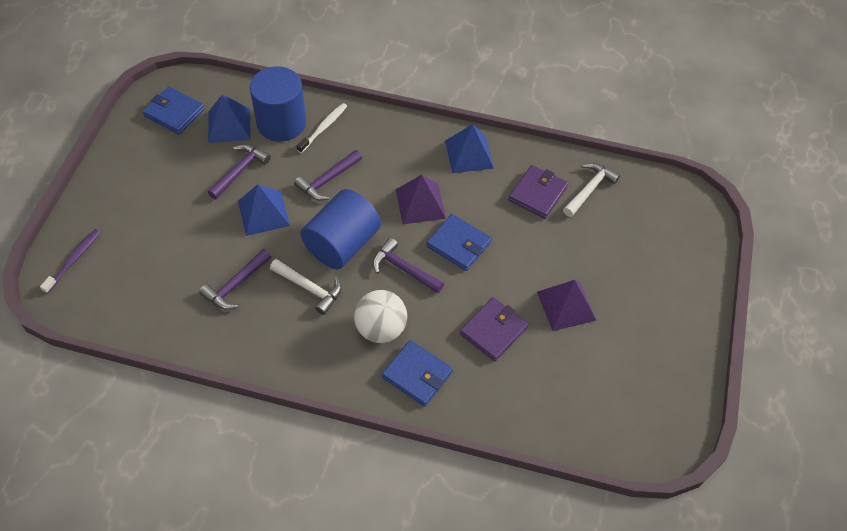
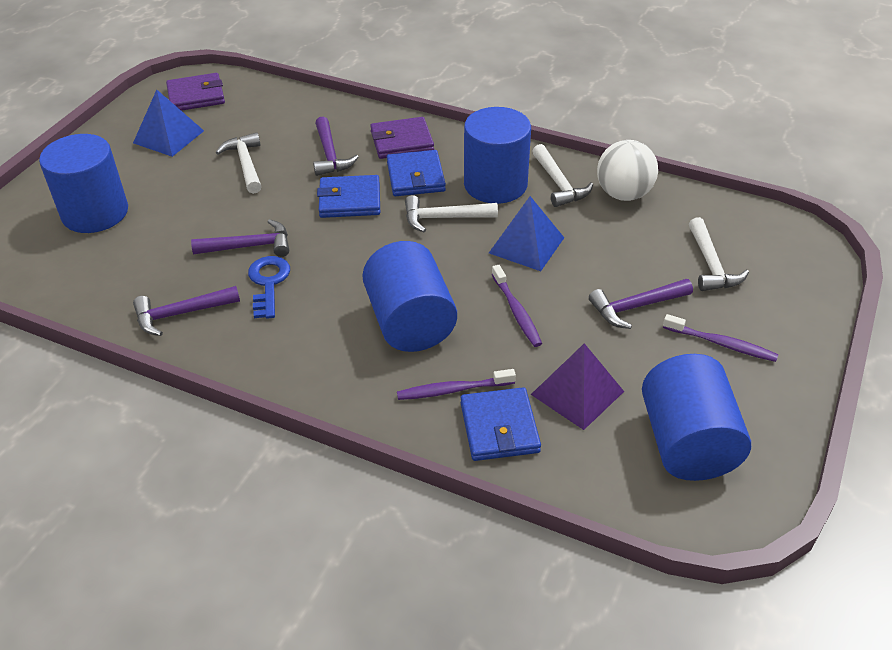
blue cylinder: 2 -> 4
blue key: 0 -> 1
blue pyramid: 3 -> 2
purple pyramid: 2 -> 1
purple toothbrush: 1 -> 3
white hammer: 2 -> 4
white toothbrush: 1 -> 0

